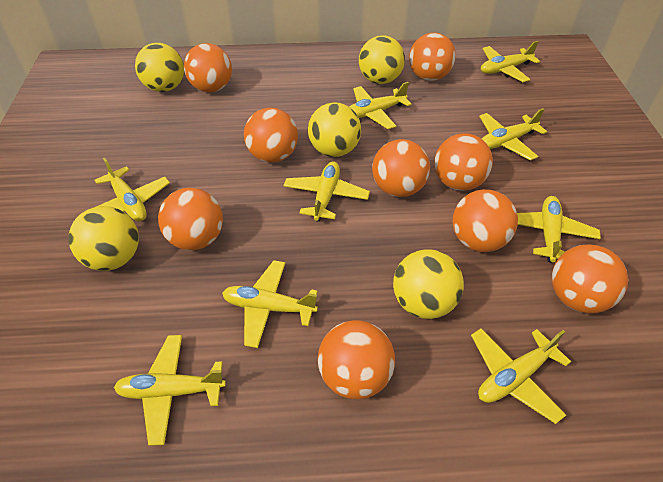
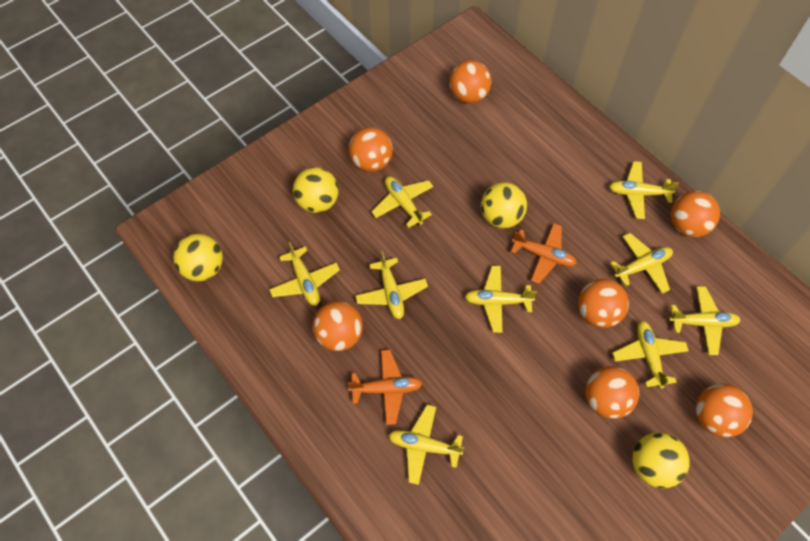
orange ball: 9 -> 7
orange plane: 0 -> 2
yellow ball: 5 -> 4

